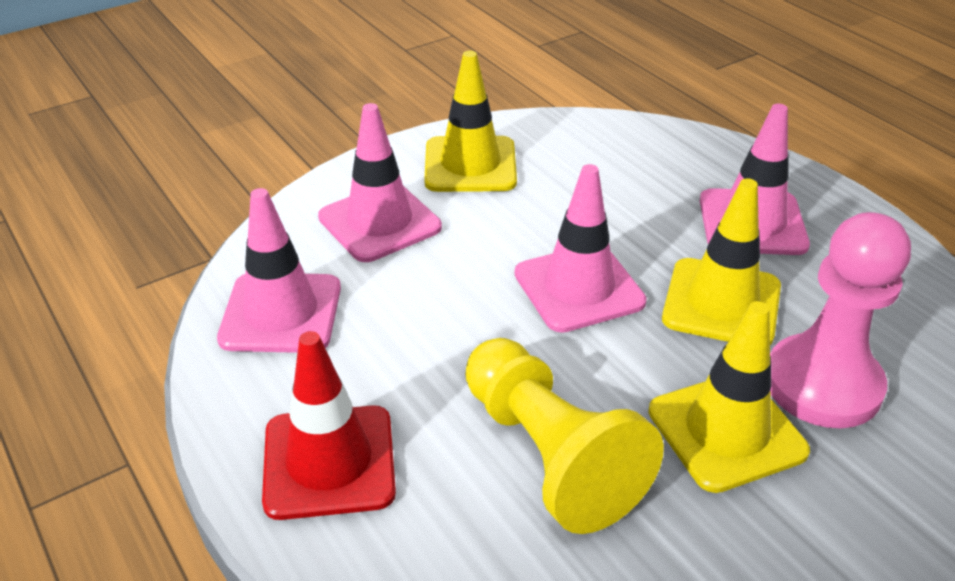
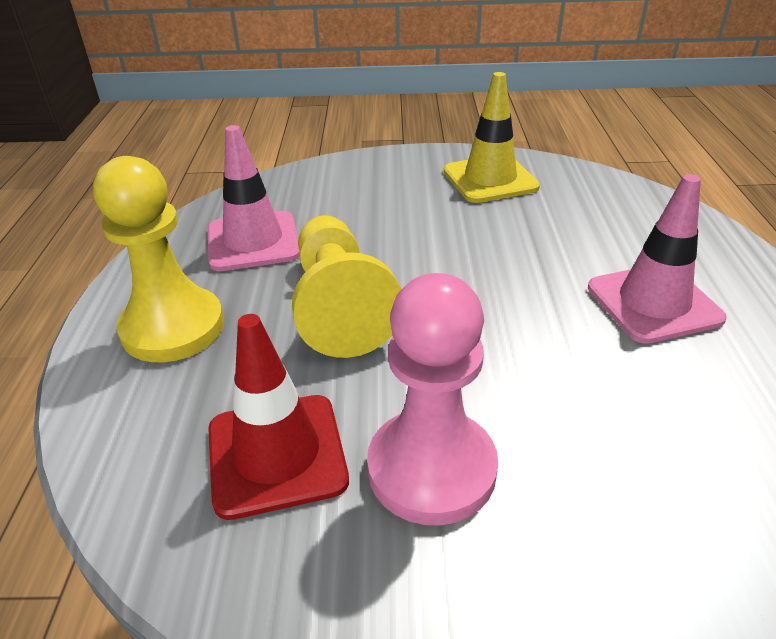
pink traffic cone: 4 -> 2
yellow pawn: 1 -> 2
yellow traffic cone: 3 -> 1

